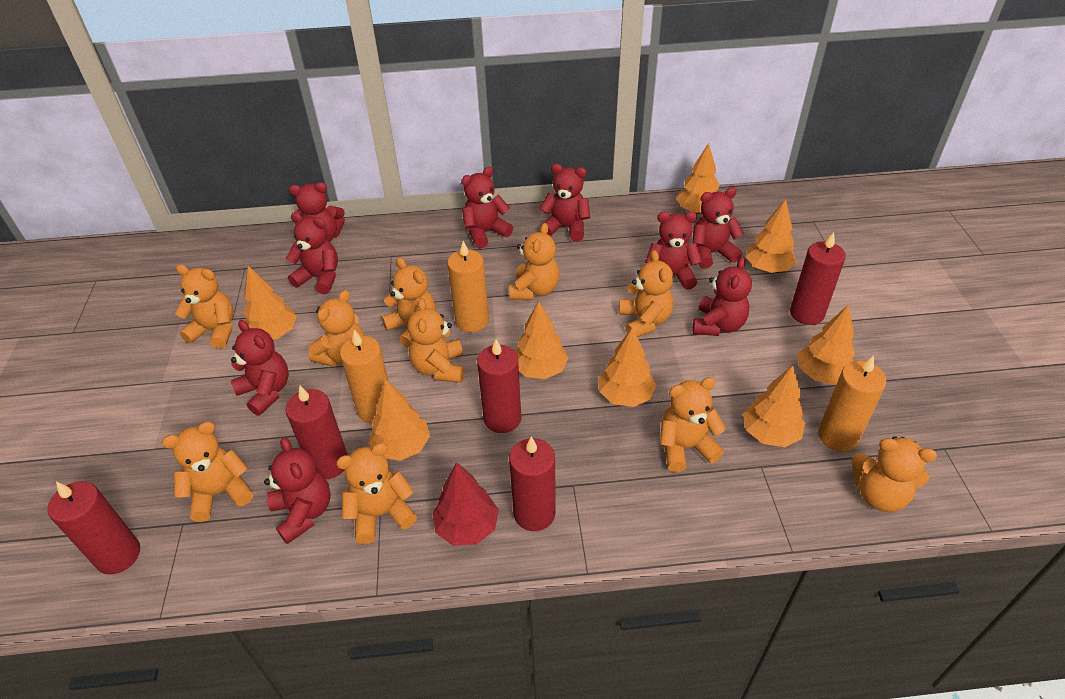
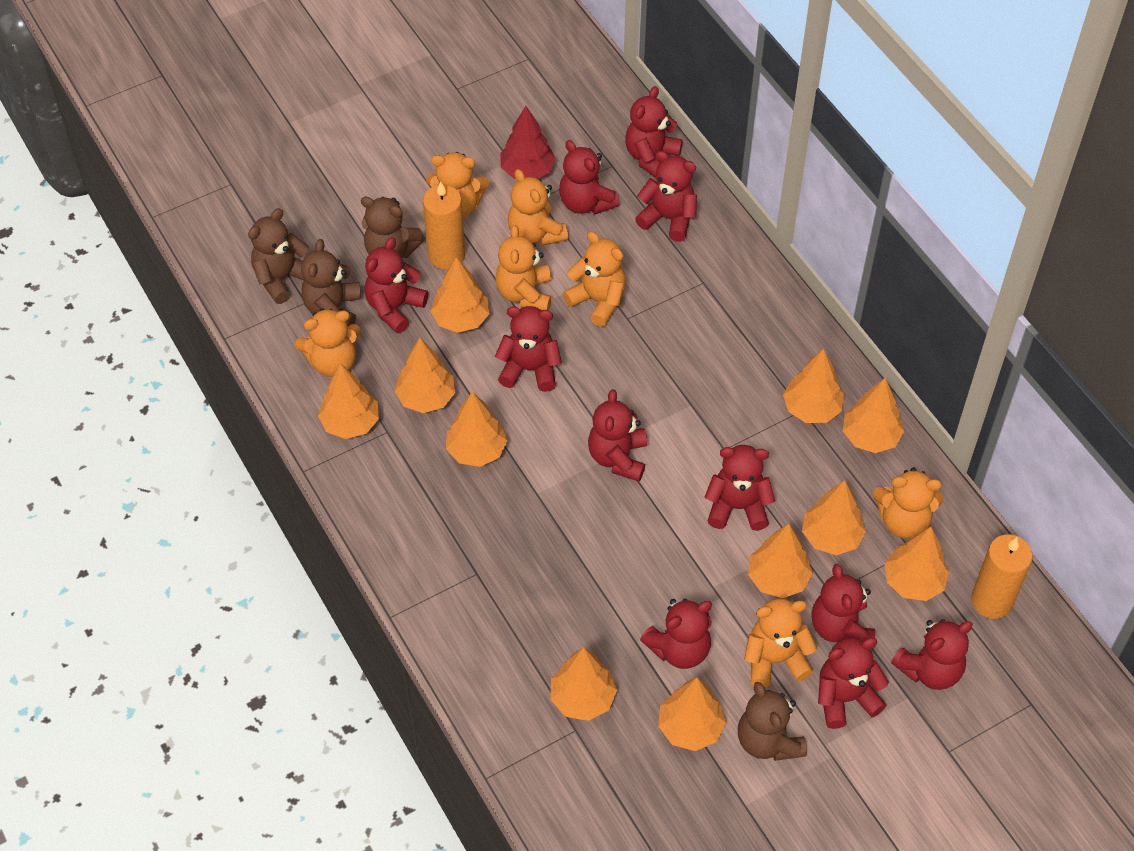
brown teddy bear: 0 -> 4
orange candle: 3 -> 2
orange teddy bear: 10 -> 7
orange tree: 8 -> 11
red candle: 5 -> 0
red teddy bear: 9 -> 11

